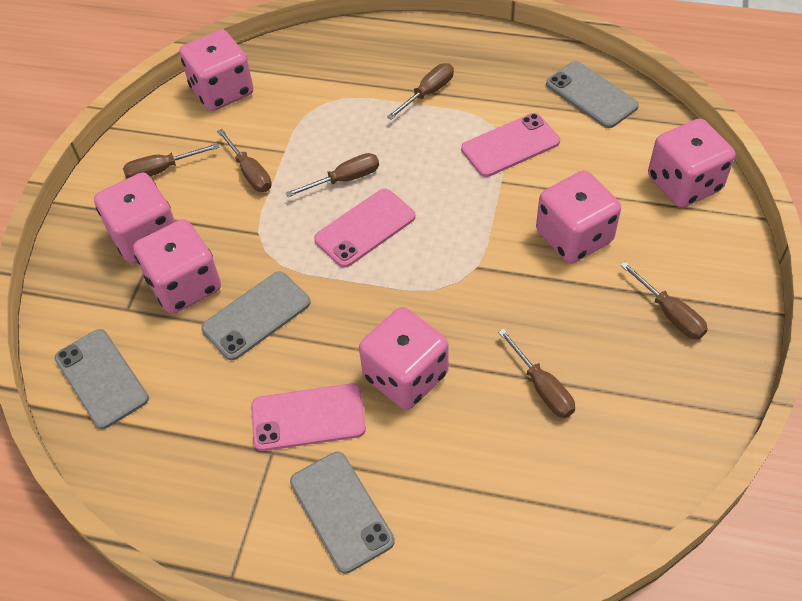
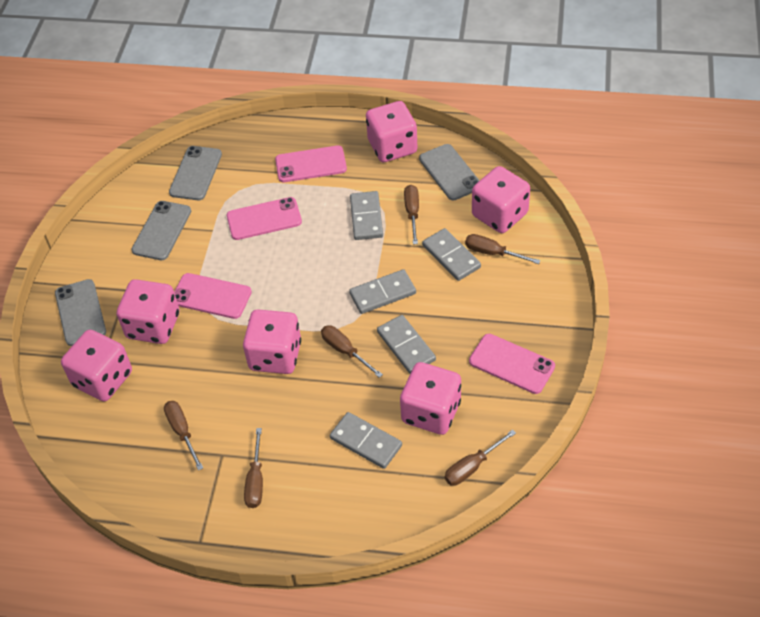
grey domino: 0 -> 5
pink phone: 3 -> 4

